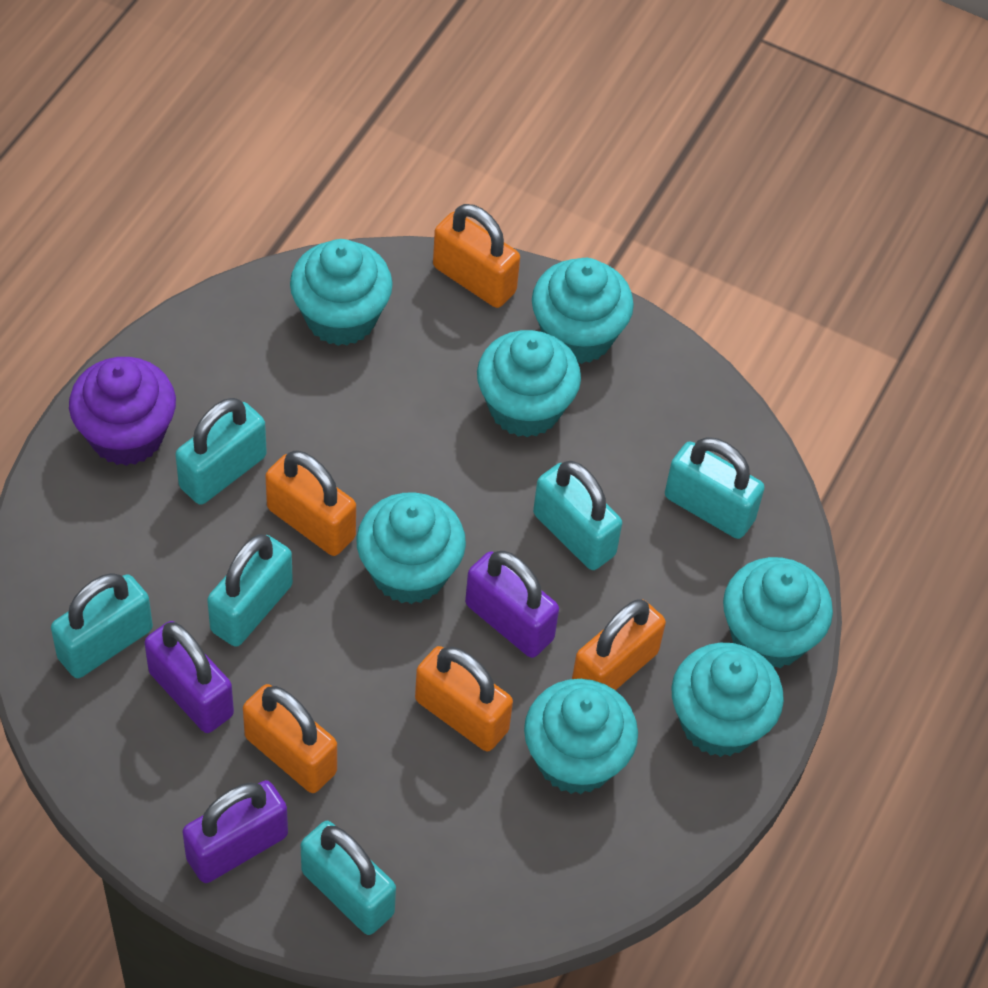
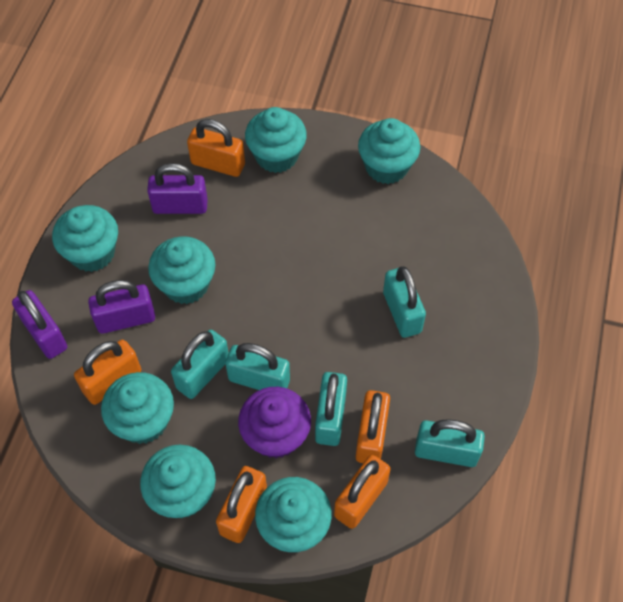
turquoise padlock: 6 -> 5

